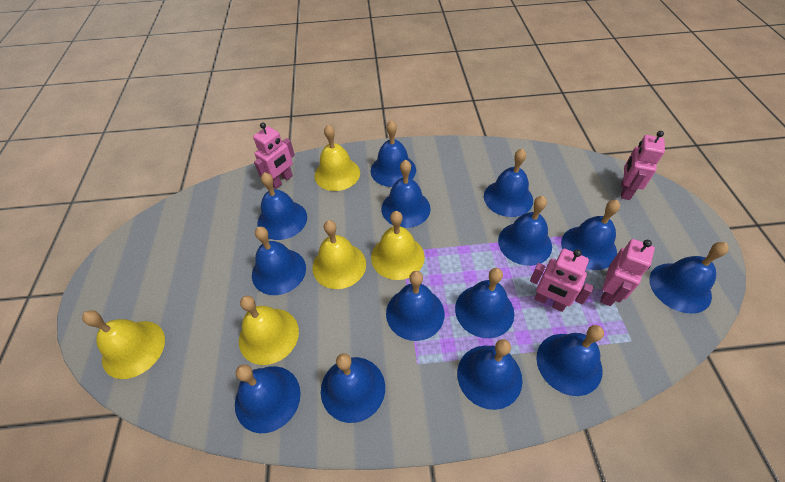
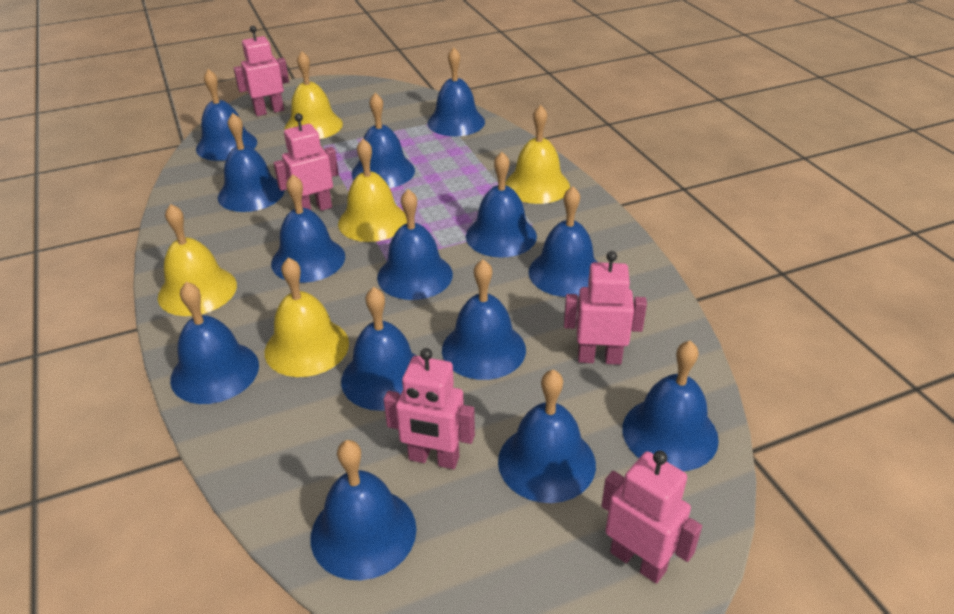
pink robot: 4 -> 5

